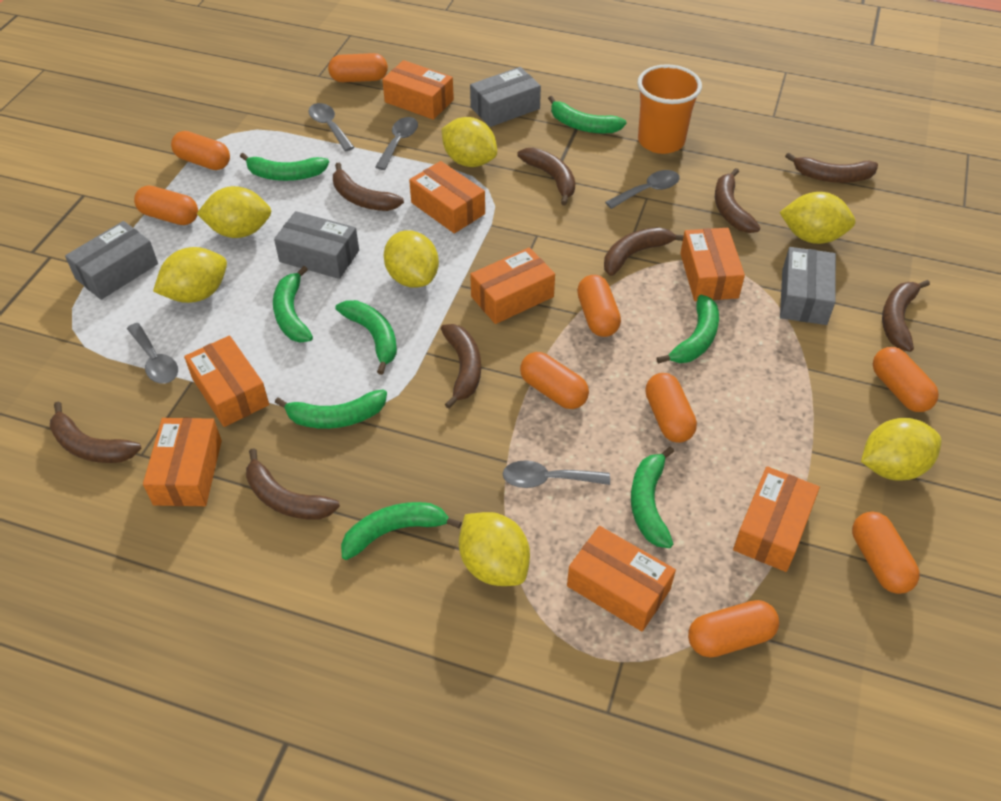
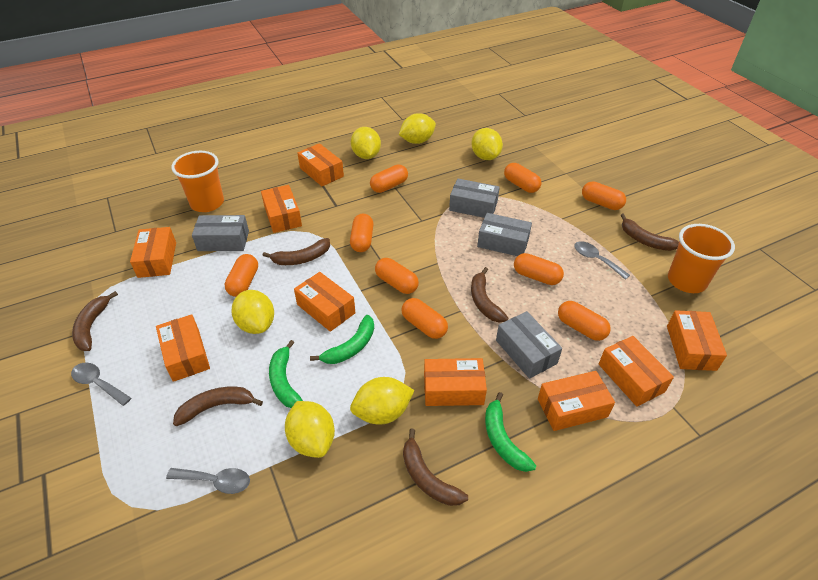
brown banana: 9 -> 6
green banana: 8 -> 3
grey spoon: 5 -> 3
orange box: 8 -> 9
orange cup: 1 -> 2
yellow lemon: 7 -> 6

